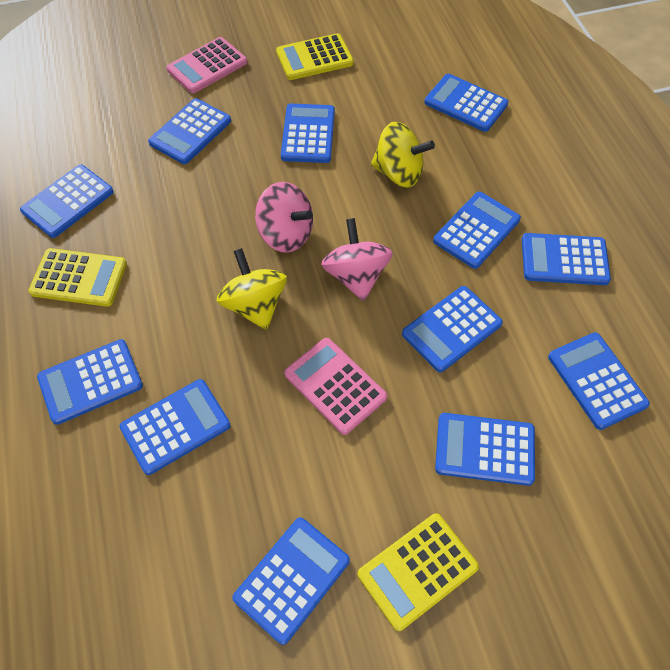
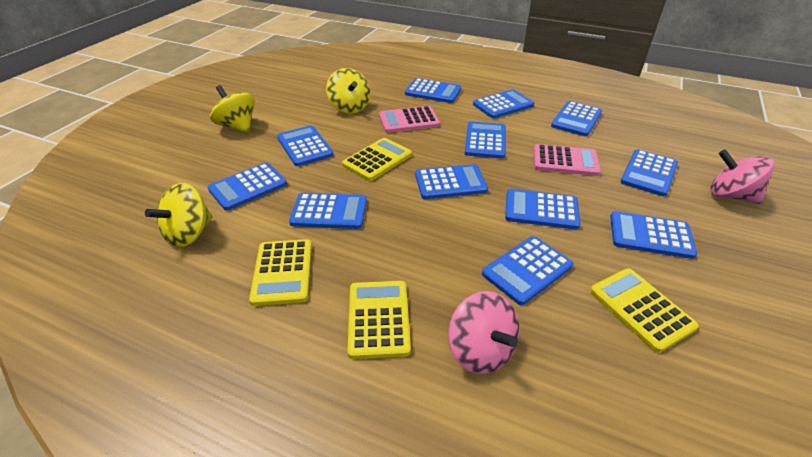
yellow calculator: 3 -> 4
yellow spinning top: 2 -> 3

